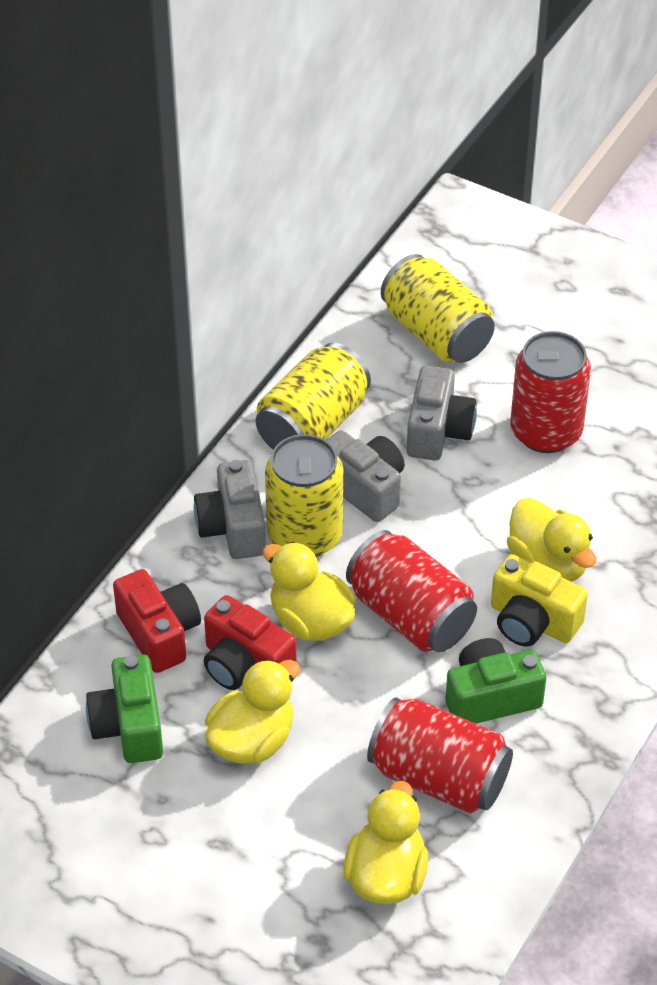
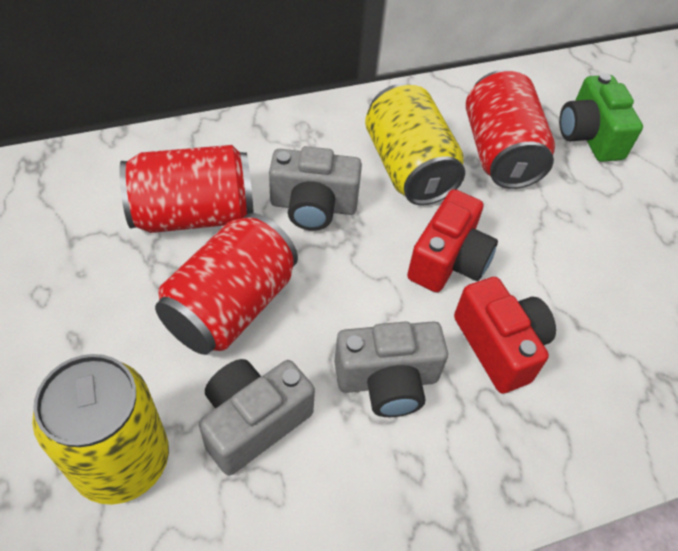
green camera: 2 -> 1
yellow camera: 1 -> 0
yellow can: 3 -> 2
yellow duck: 4 -> 0

